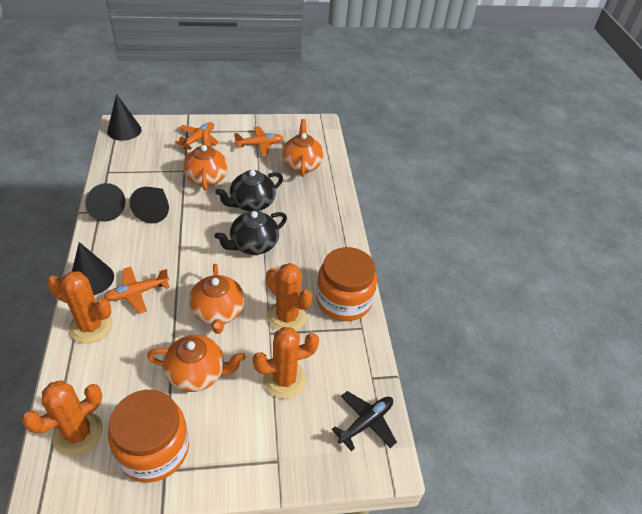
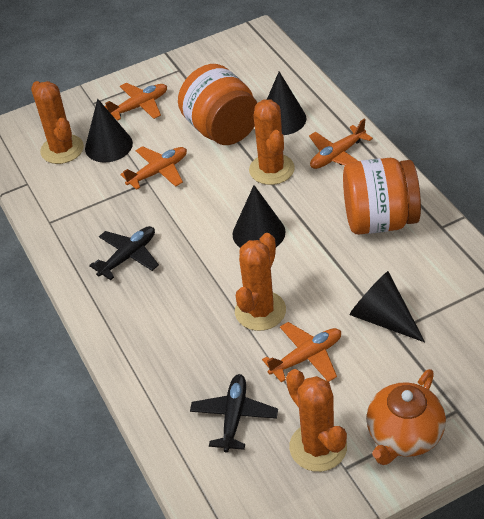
black plane: 1 -> 2
black teapot: 2 -> 0
orange plane: 3 -> 4
orange teapot: 4 -> 1

